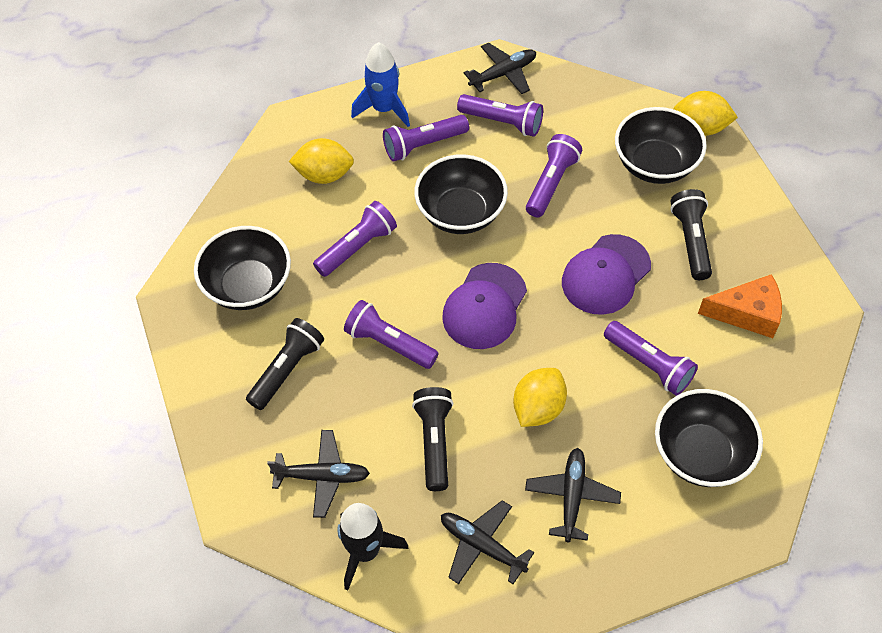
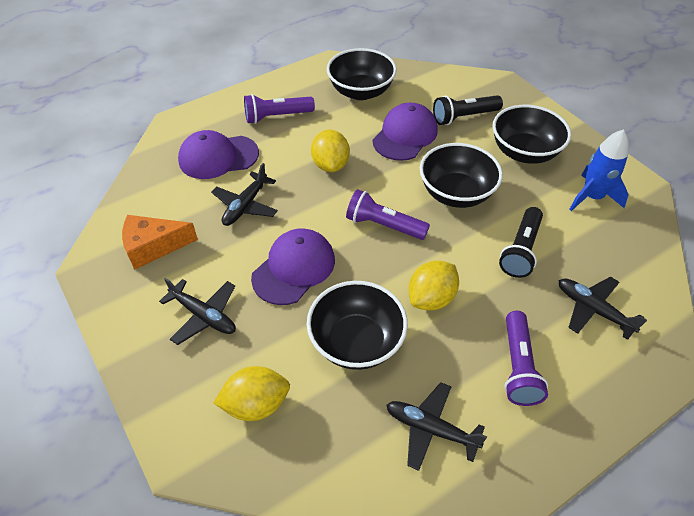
black flashlight: 3 -> 2
black rocket: 1 -> 0
purple cap: 2 -> 3
purple flashlight: 6 -> 3

